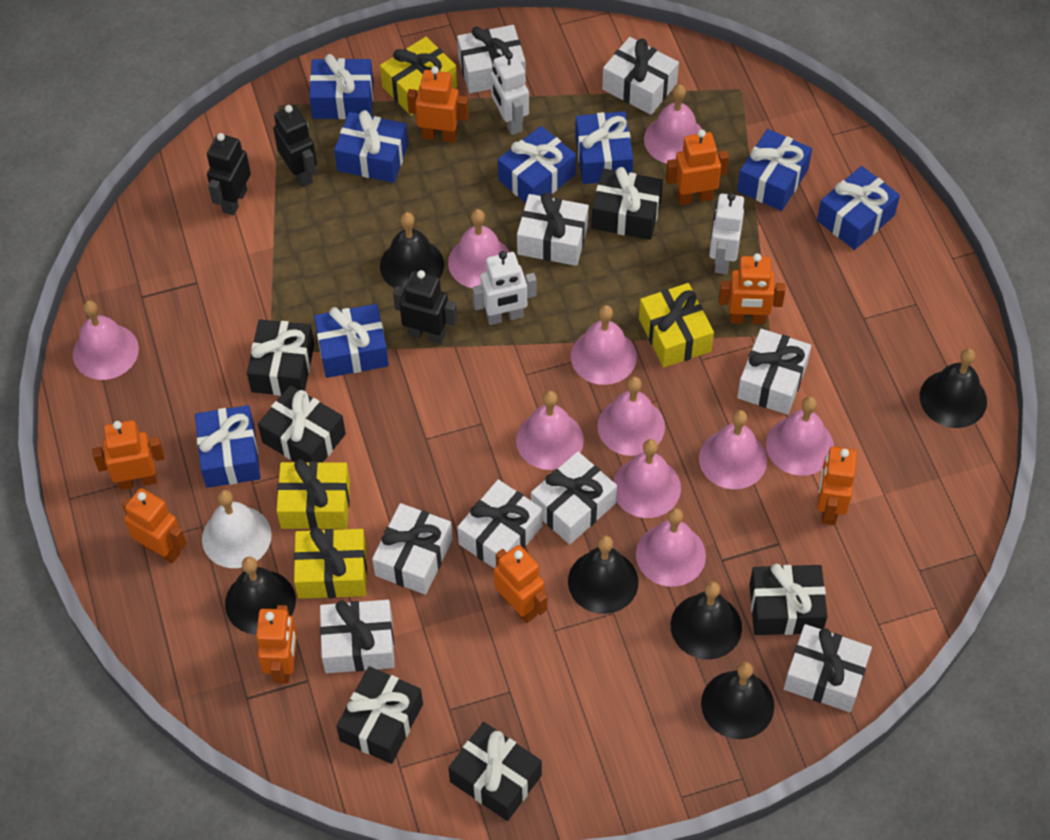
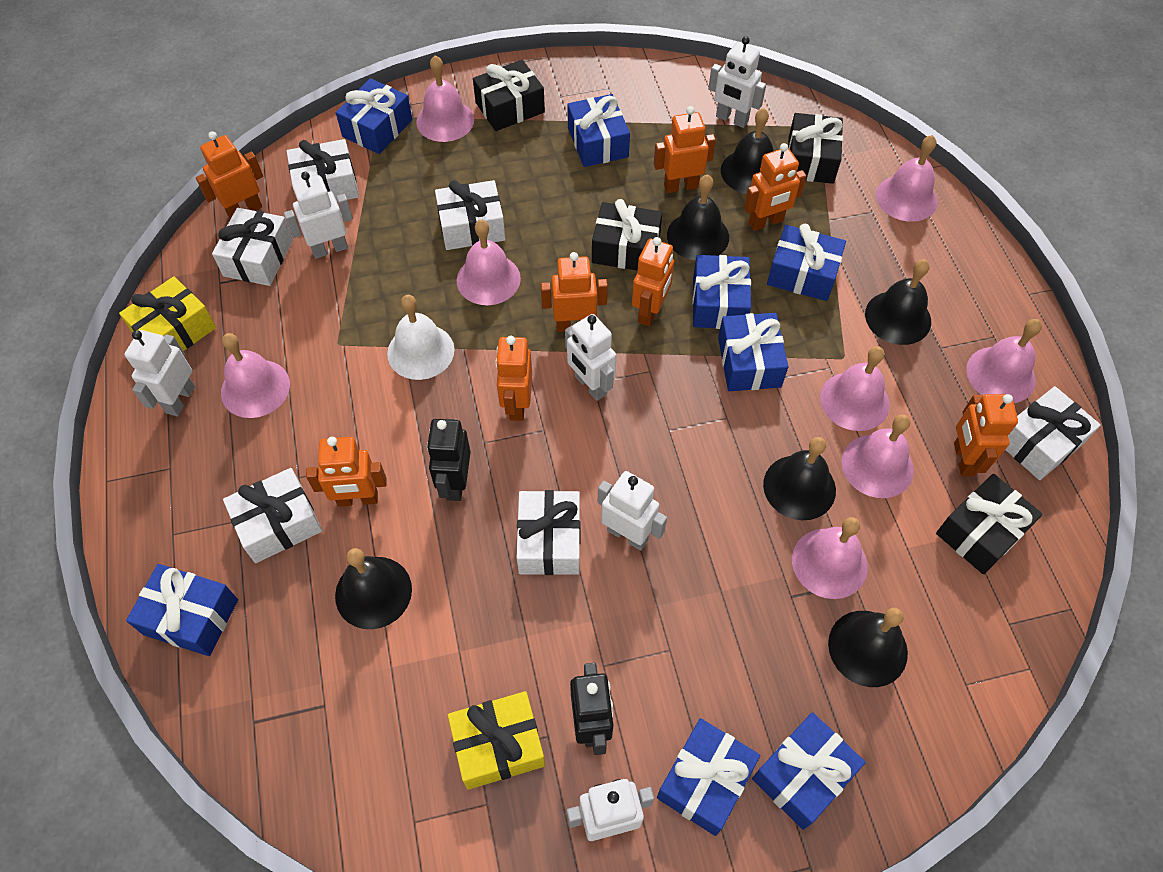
black gift: 6 -> 4
black robot: 3 -> 2
pink bell: 10 -> 8
white gift: 9 -> 6
white robot: 3 -> 6
yellow gift: 4 -> 2

